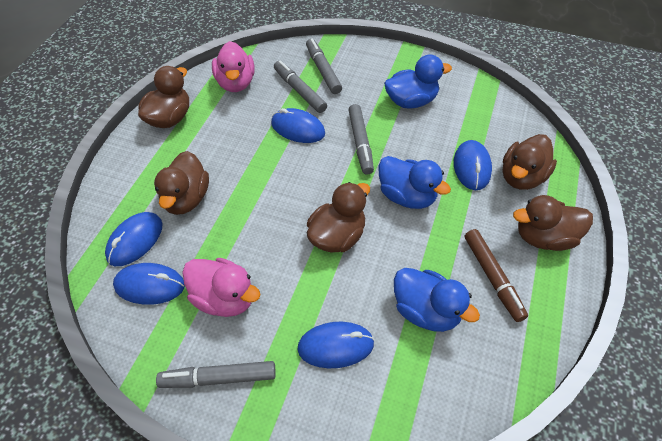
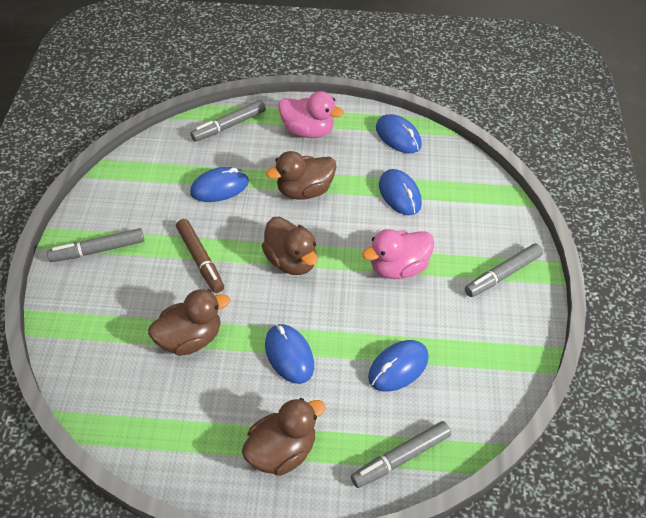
blue duck: 3 -> 0
brown duck: 5 -> 4

